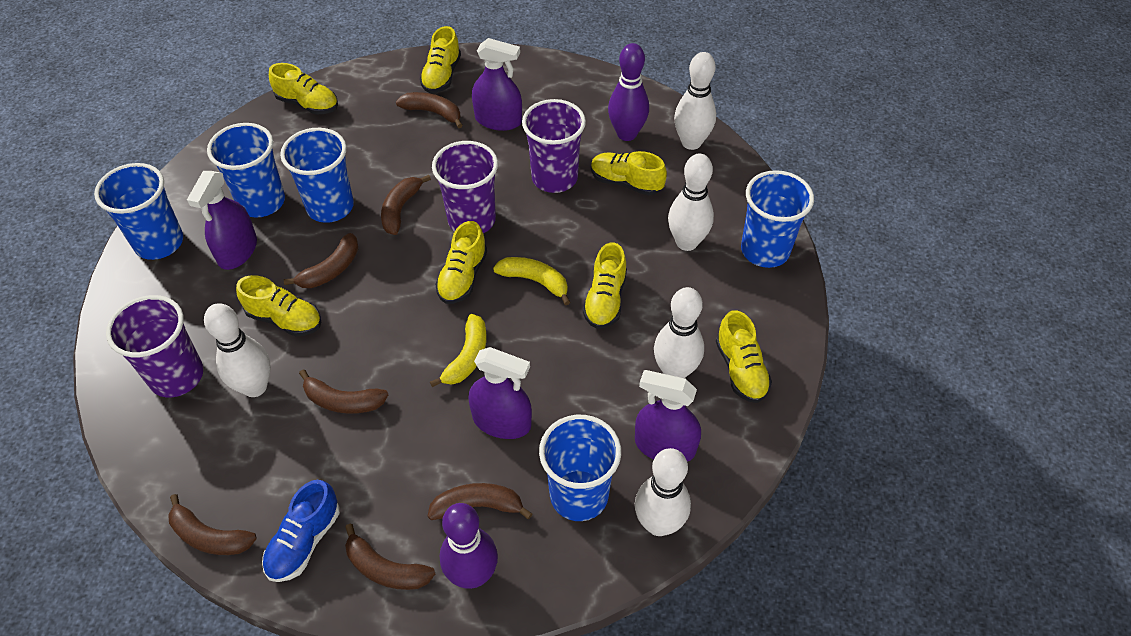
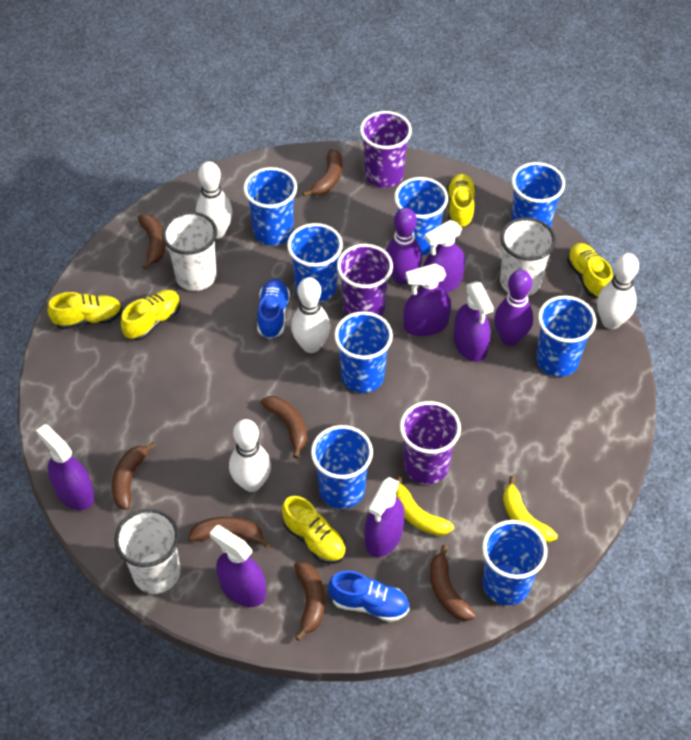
blue cup: 5 -> 8
blue shoe: 1 -> 2
purple spray bottle: 4 -> 6
white bowling pin: 5 -> 4
white cup: 0 -> 3
yellow shoe: 7 -> 5

